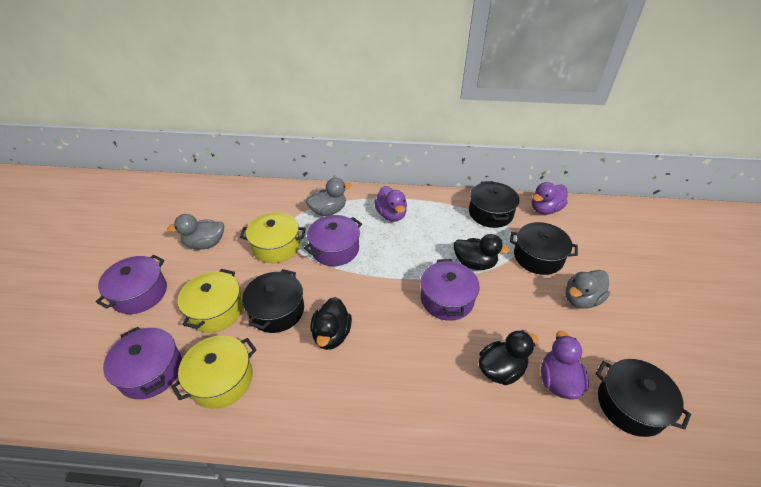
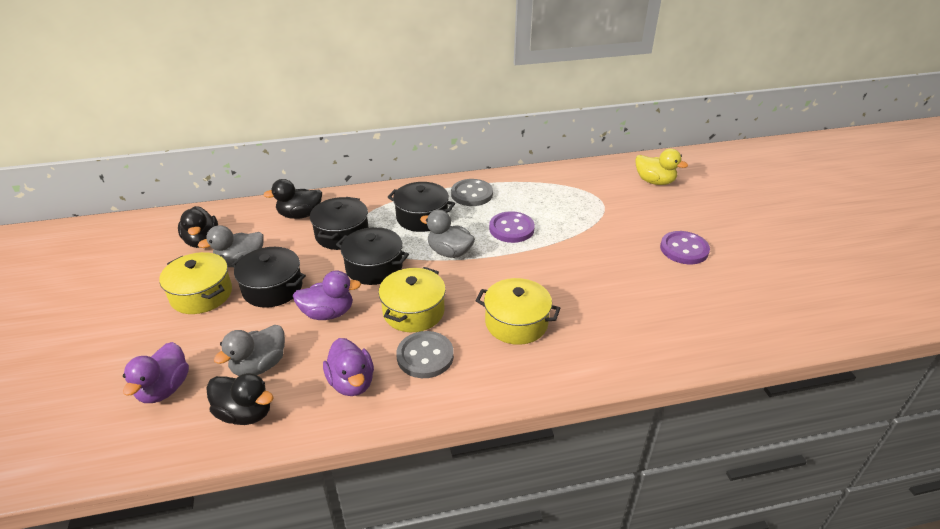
grey button: 0 -> 2
purple button: 0 -> 2
purple pot: 4 -> 0
yellow duck: 0 -> 1

